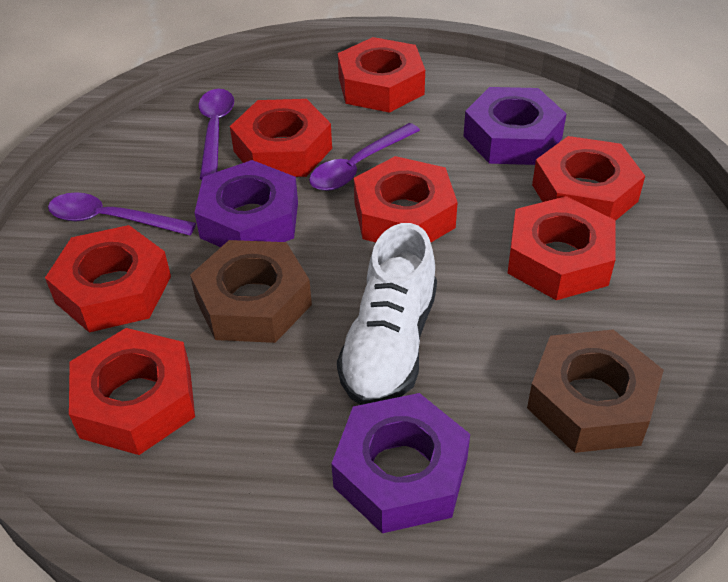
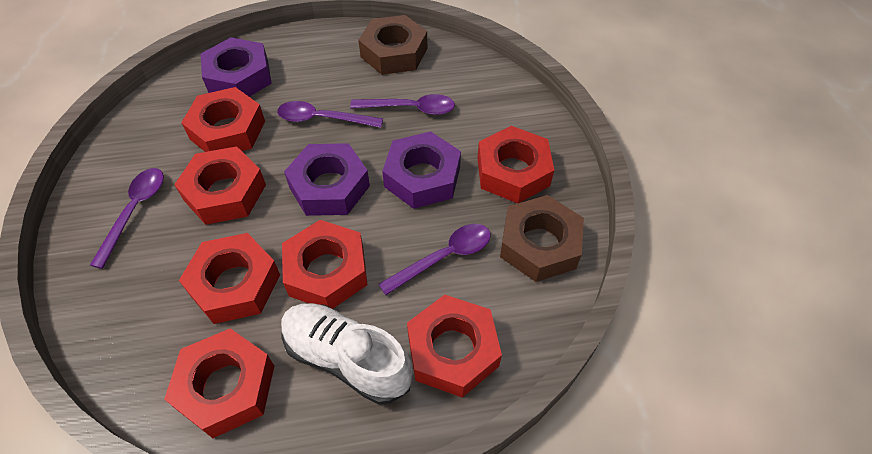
purple spoon: 3 -> 4

